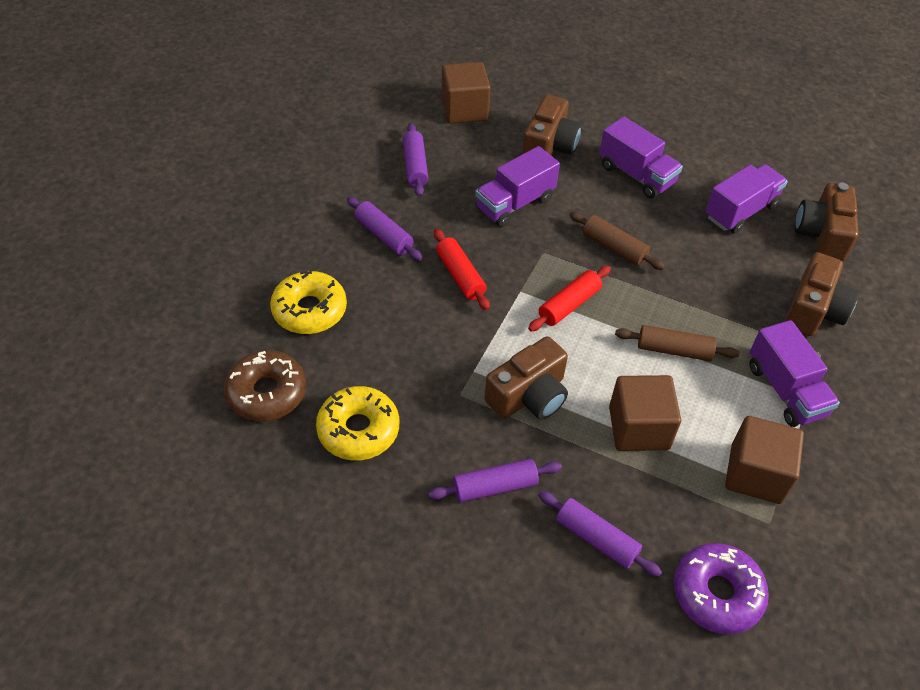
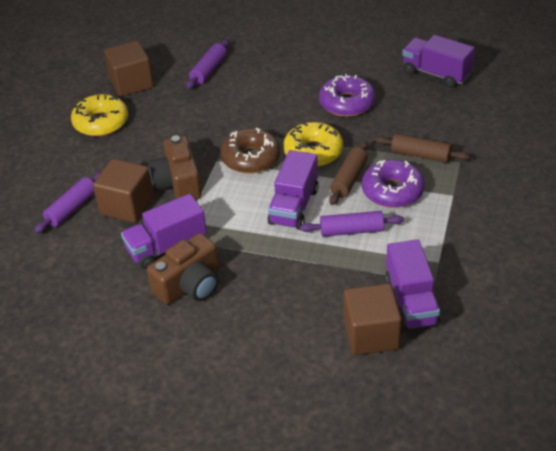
brown camera: 4 -> 2
purple donut: 1 -> 2
purple rolling pin: 4 -> 3
red rolling pin: 2 -> 0

